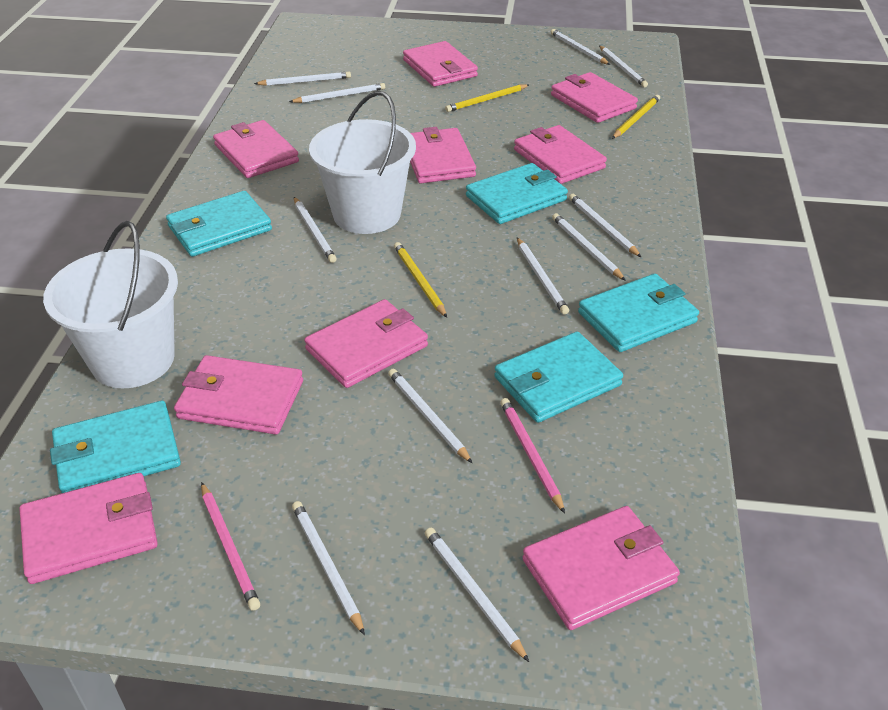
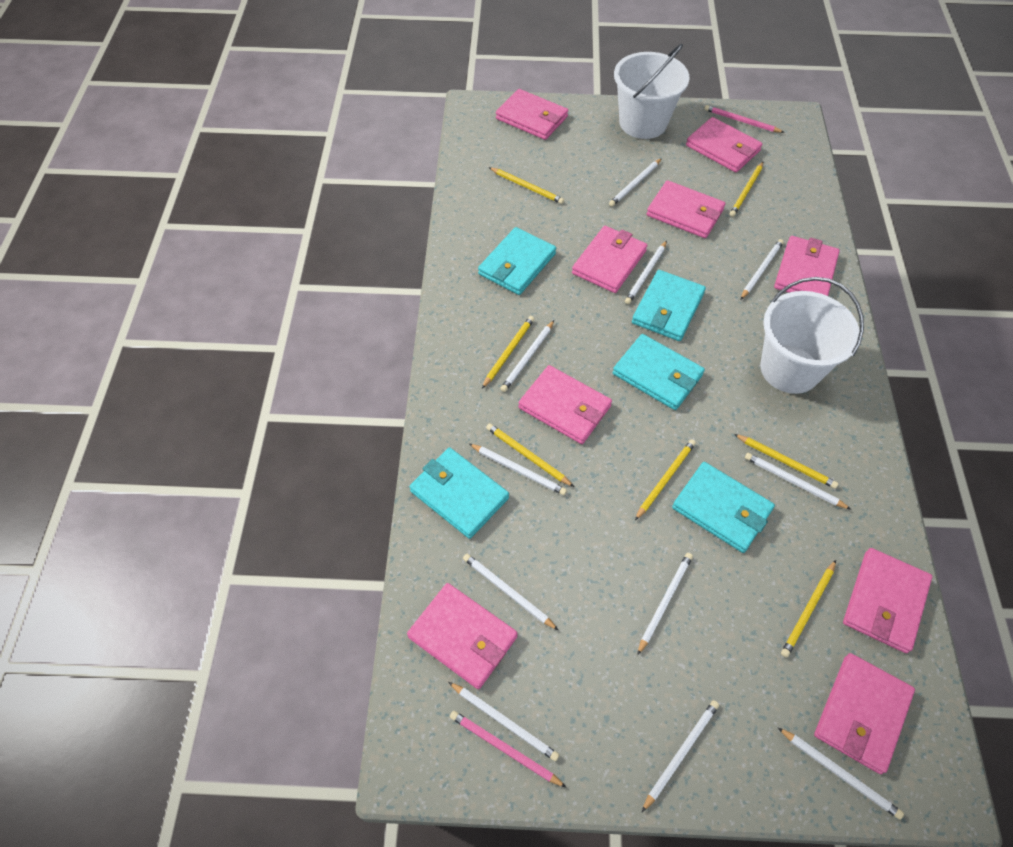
yellow pencil: 3 -> 7

